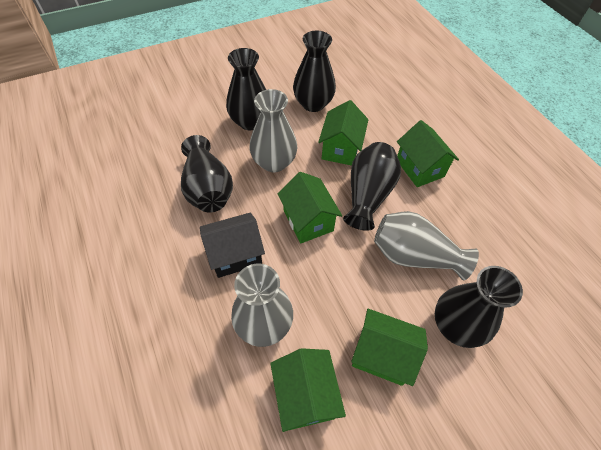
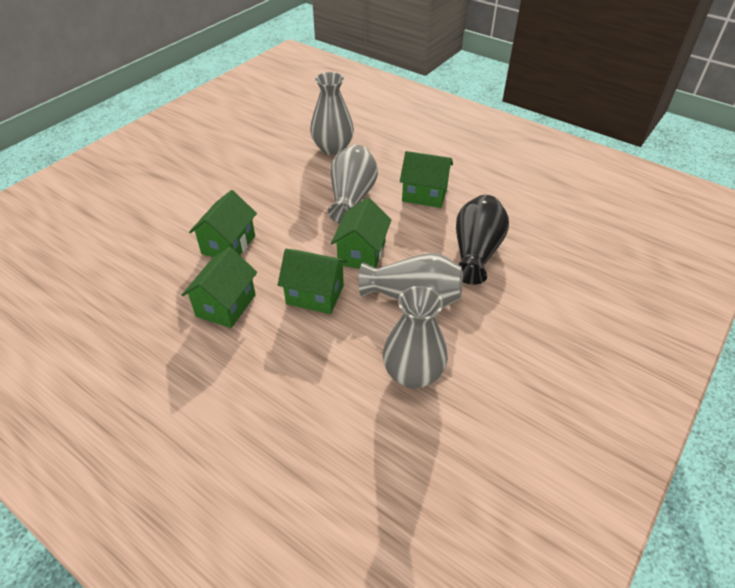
black house: 1 -> 0
black vase: 5 -> 1
grey vase: 3 -> 4

